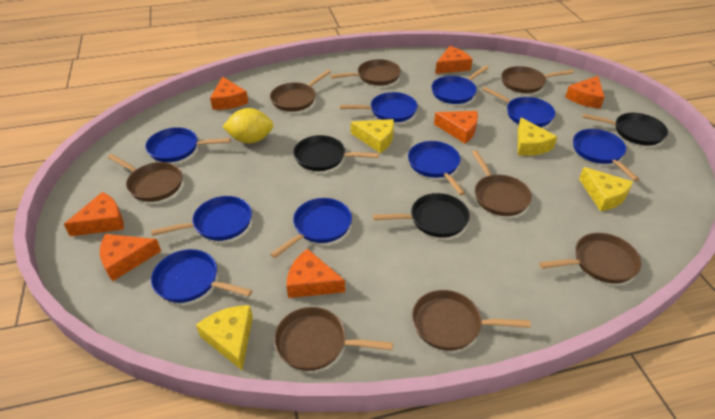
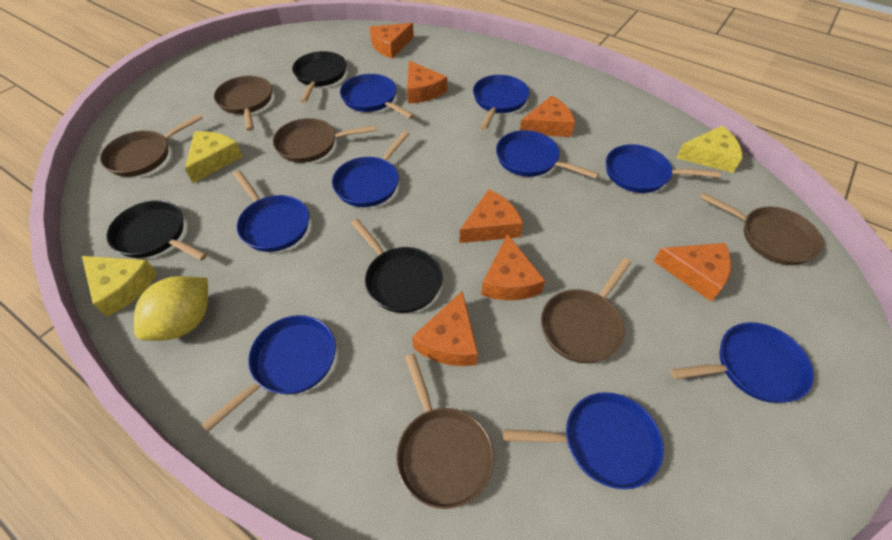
brown pan: 8 -> 6
yellow cheese: 4 -> 3

